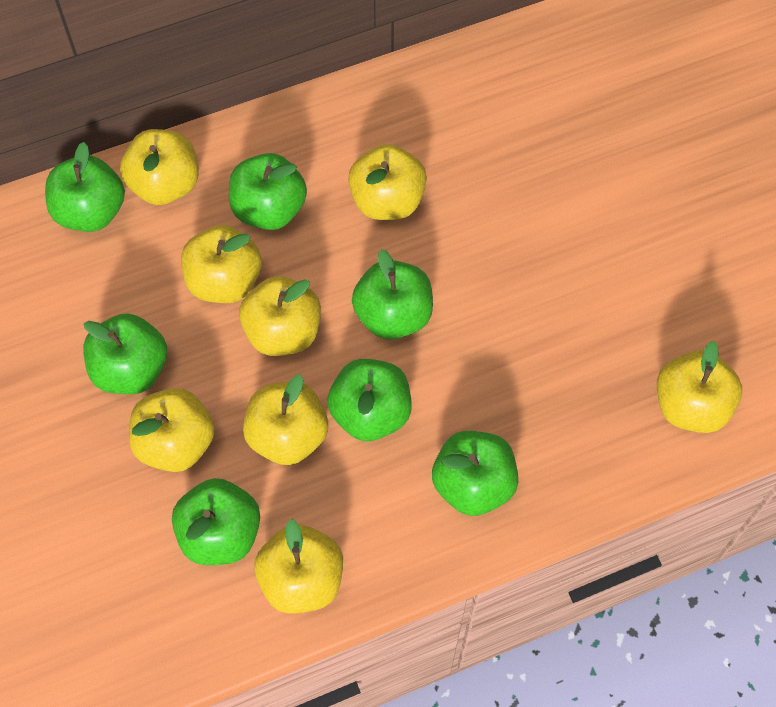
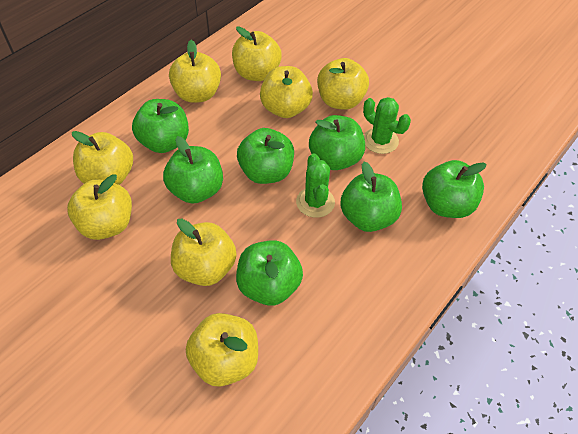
green cactus: 0 -> 2

